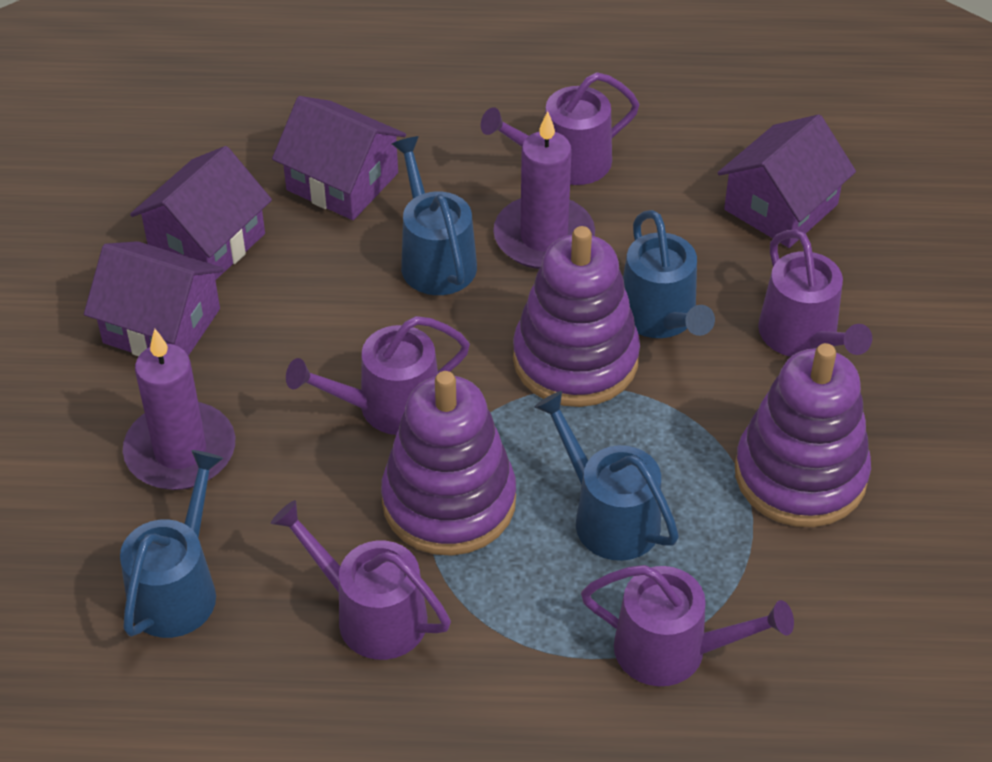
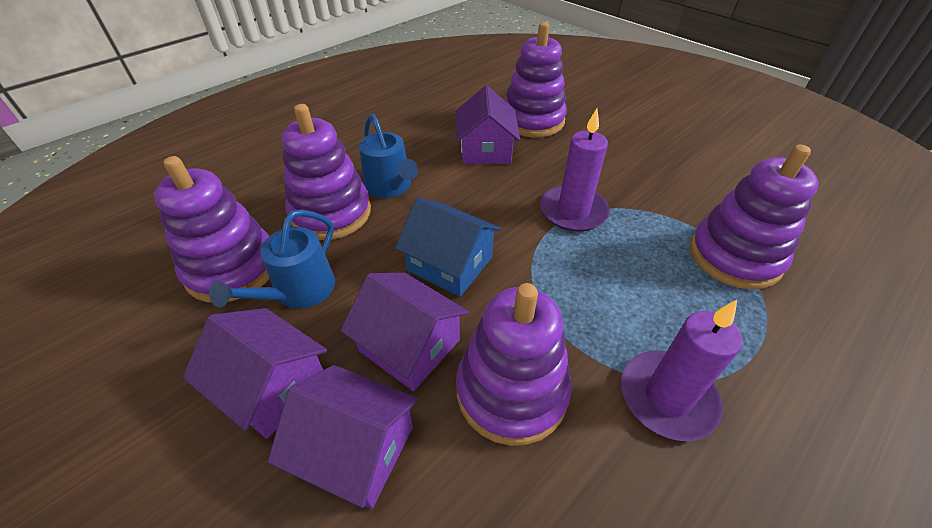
blue house: 0 -> 1
blue watering can: 4 -> 2
purple stacking toy: 3 -> 5
purple watering can: 5 -> 0

